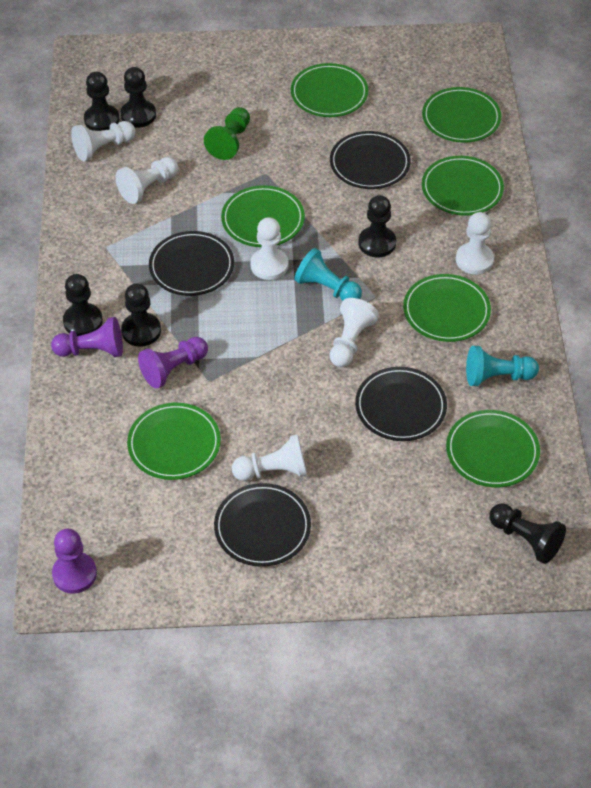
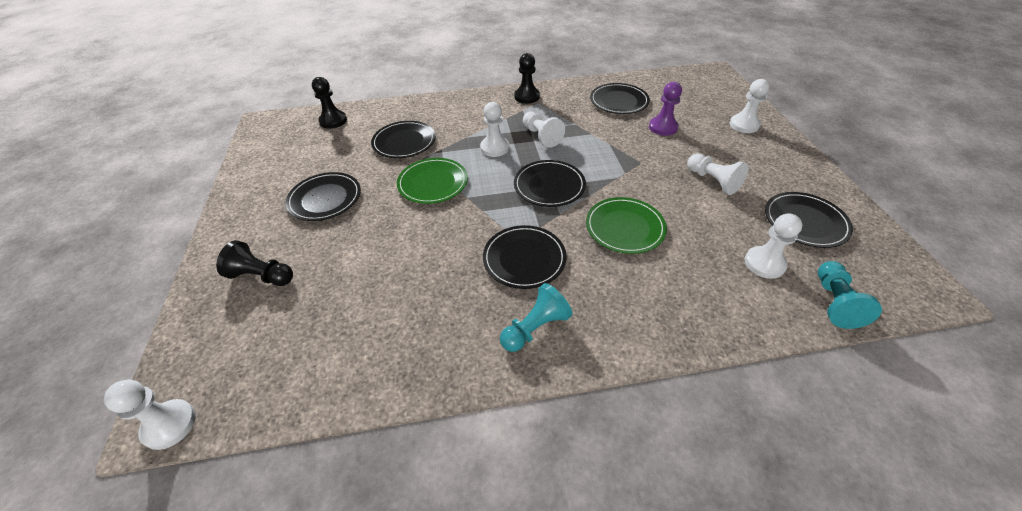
black pawn: 6 -> 3
black plate: 4 -> 6
green pawn: 1 -> 0
green plate: 7 -> 2
purple pawn: 3 -> 1

